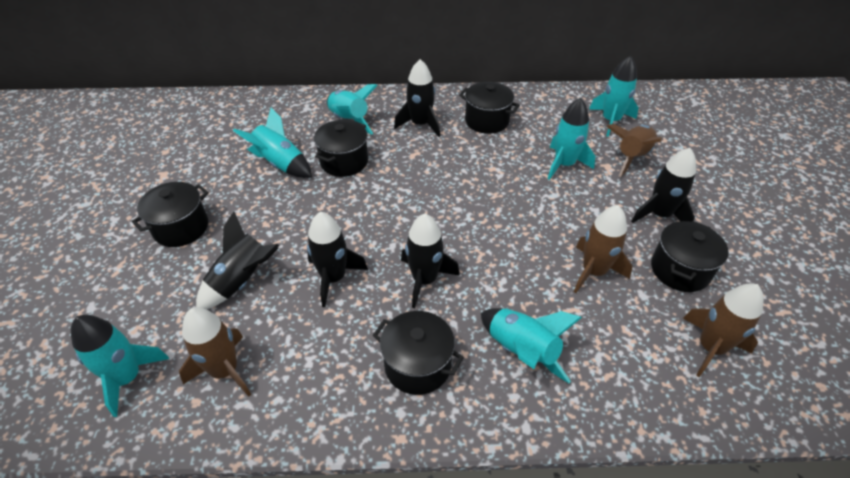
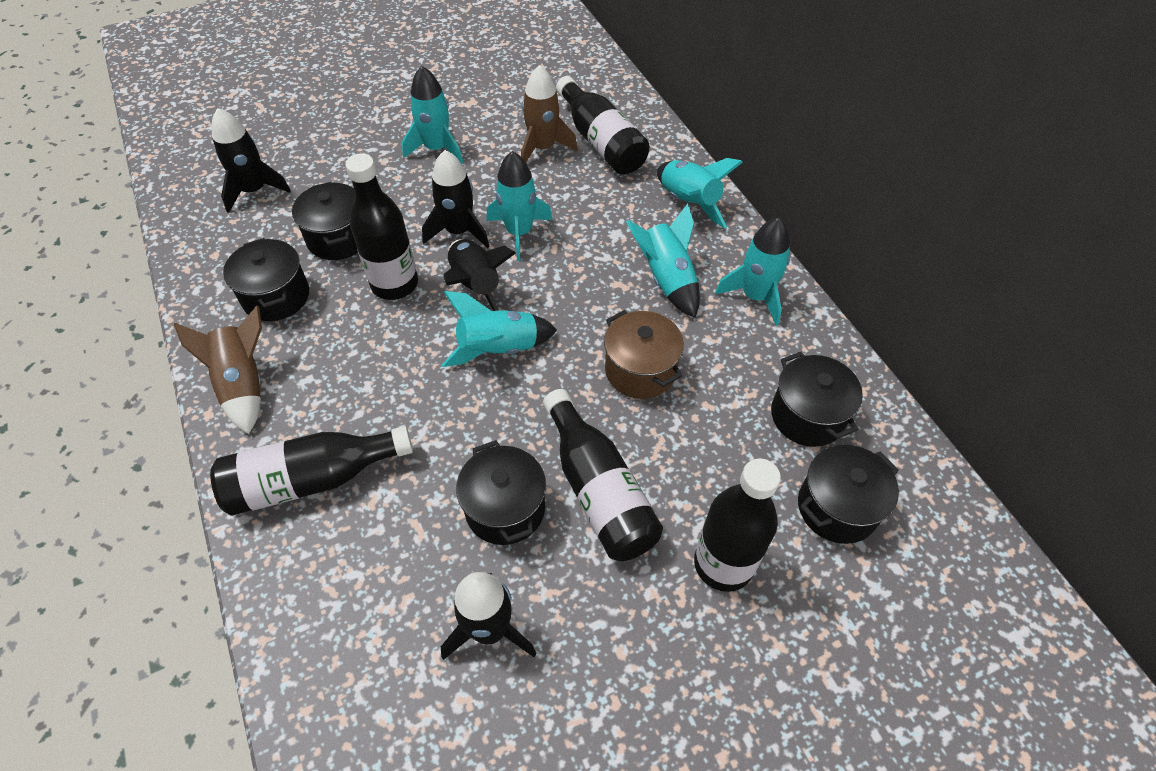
black bottle: 0 -> 5
black rocket: 5 -> 4
brown pot: 0 -> 1
brown rocket: 4 -> 2

